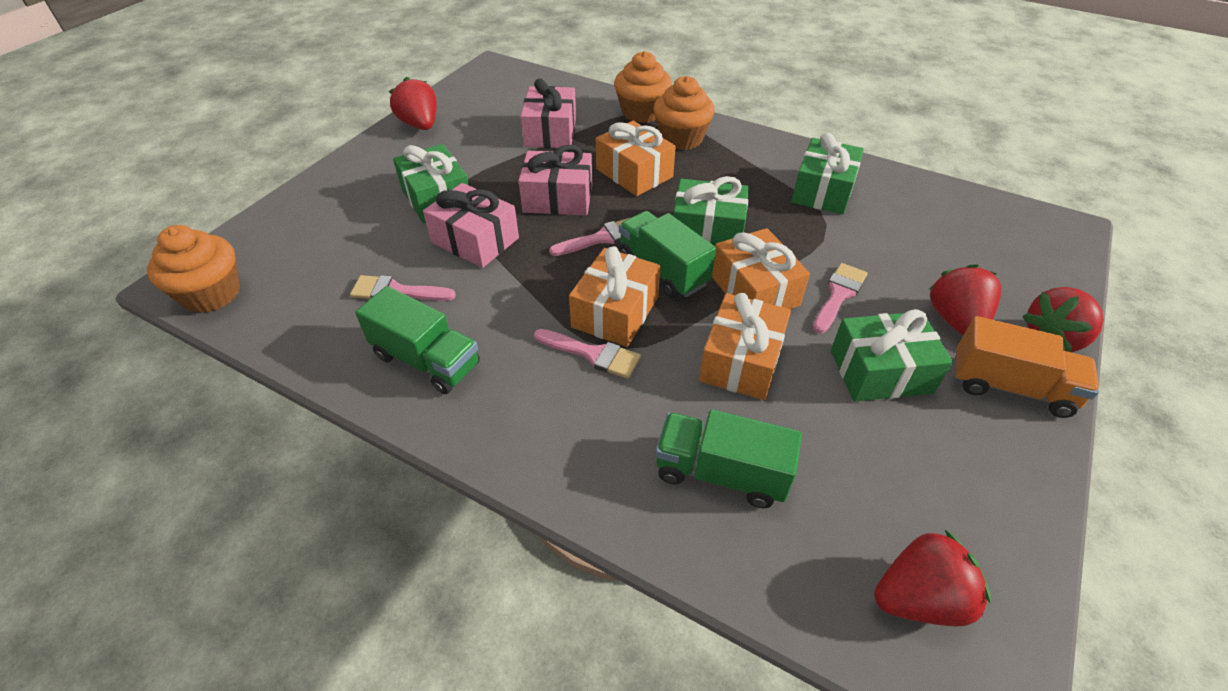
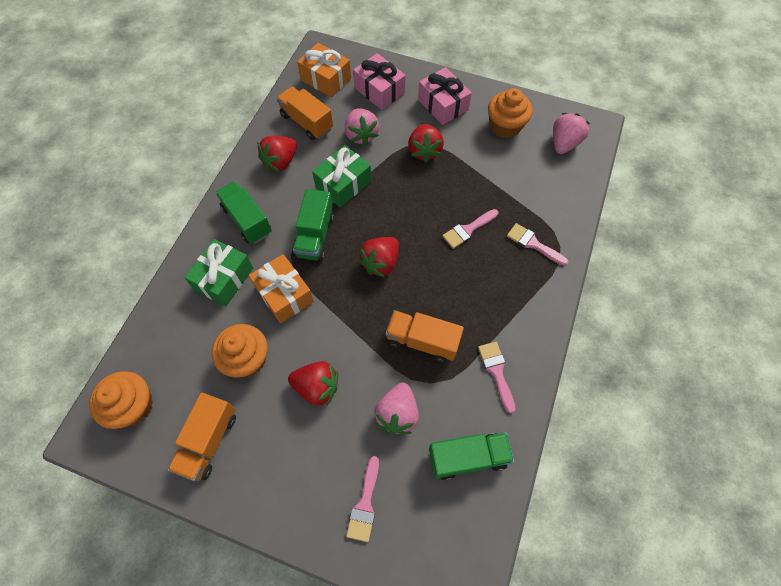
green gift: 4 -> 2
orange gift: 4 -> 2
orange truck: 1 -> 3
pink gift: 3 -> 2
pink strawberry: 0 -> 3

